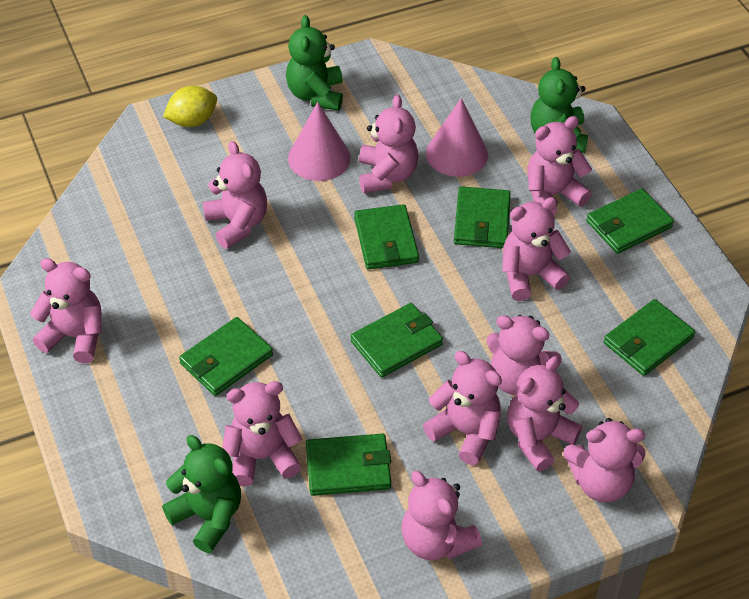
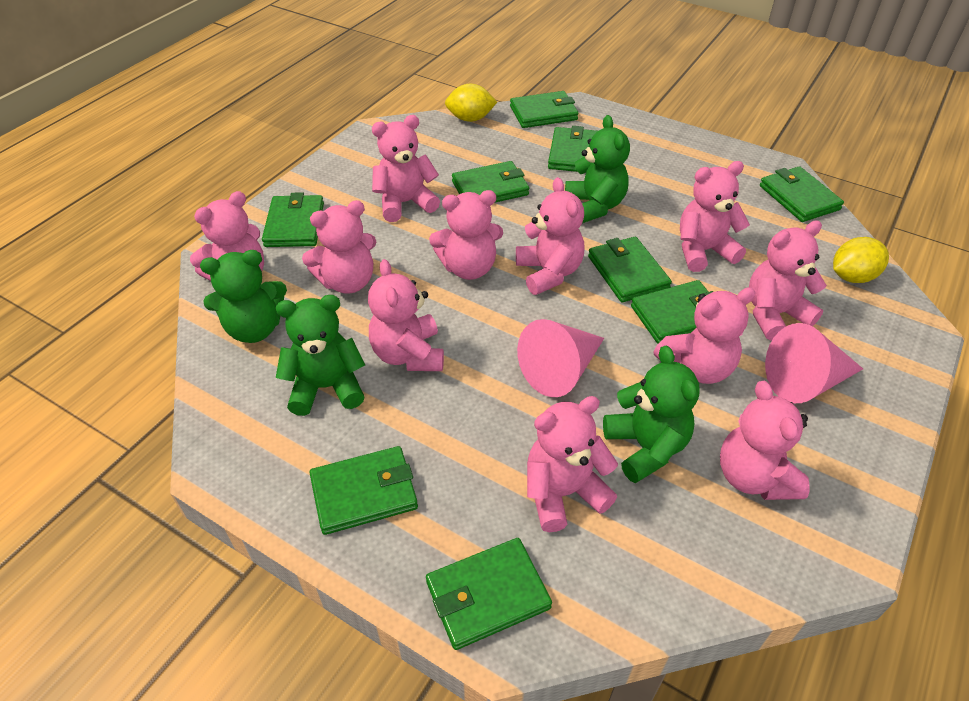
green teddy bear: 3 -> 4
green wallet: 7 -> 9
yellow lemon: 1 -> 2

